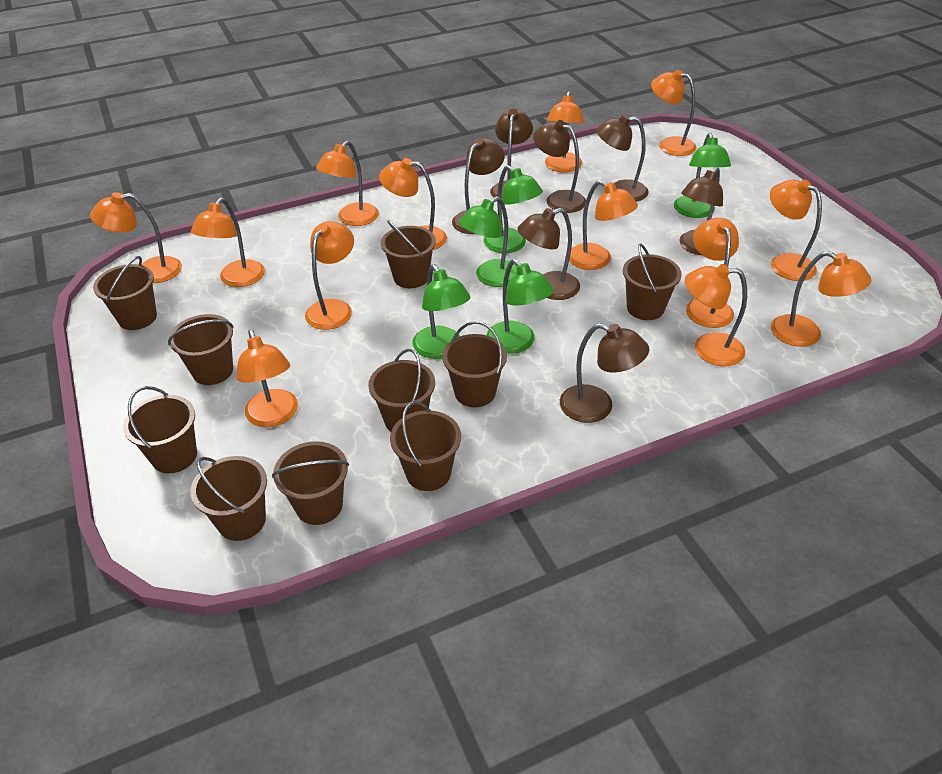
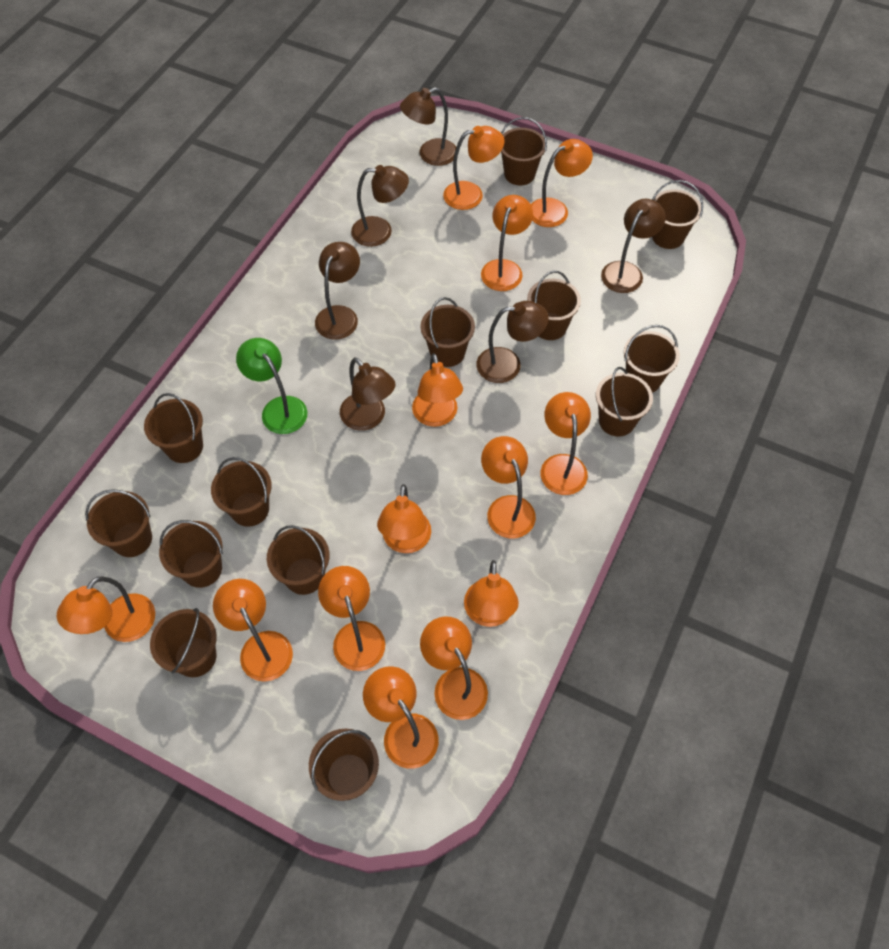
brown bucket: 10 -> 13
brown lamp: 7 -> 6
green lamp: 5 -> 1

